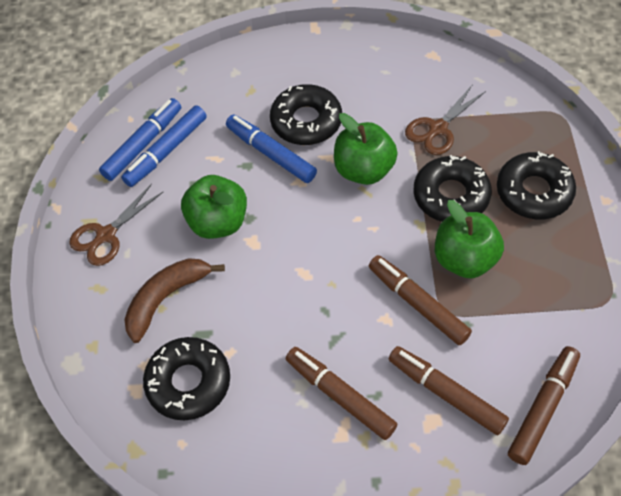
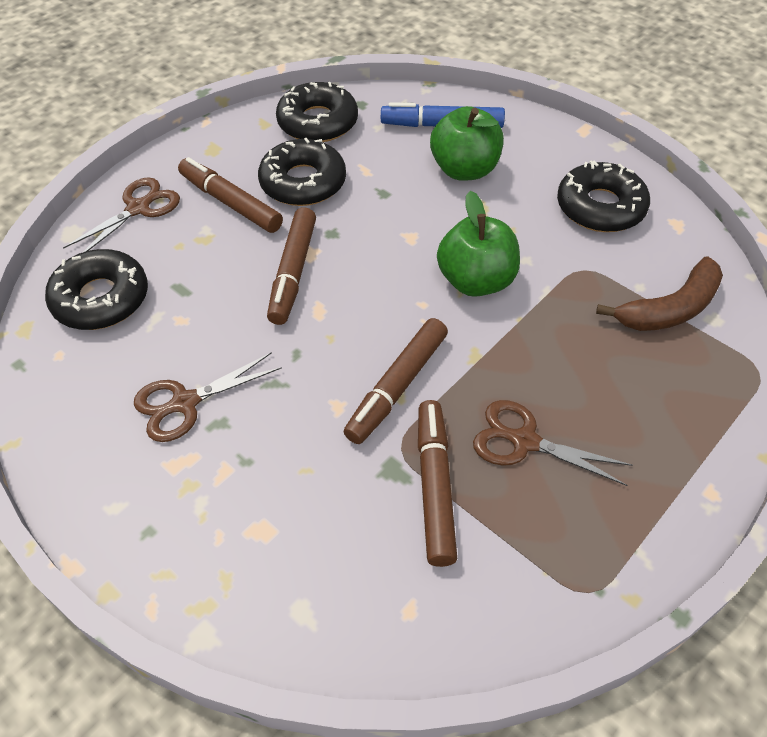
blue marker: 3 -> 1
brown scissors: 2 -> 3
green apple: 3 -> 2

